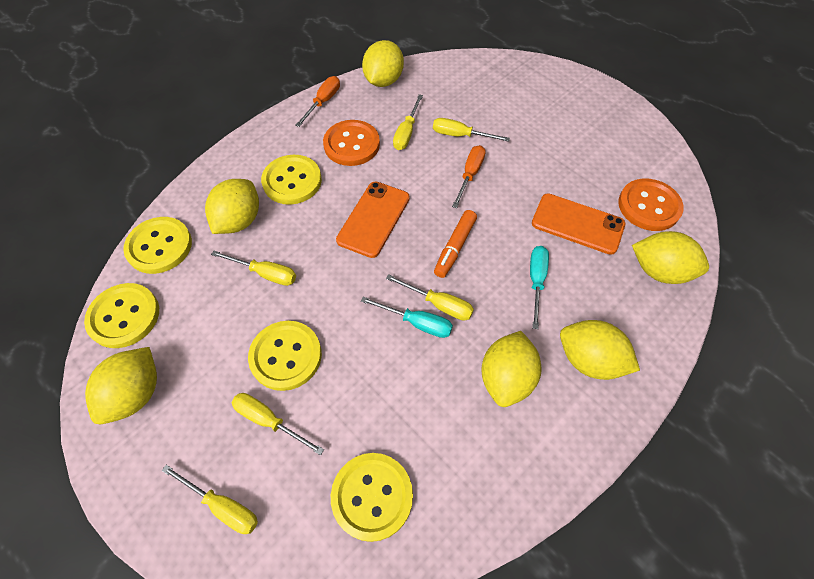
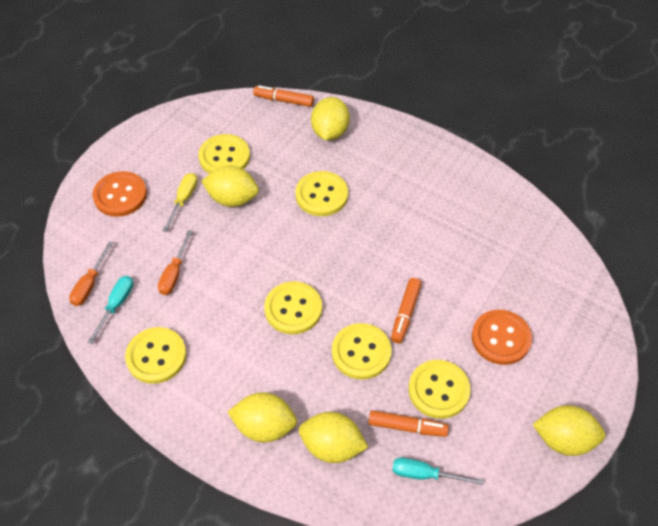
orange marker: 1 -> 3
orange phone: 2 -> 0
yellow button: 5 -> 6
yellow lemon: 6 -> 5
yellow screwdriver: 6 -> 1

